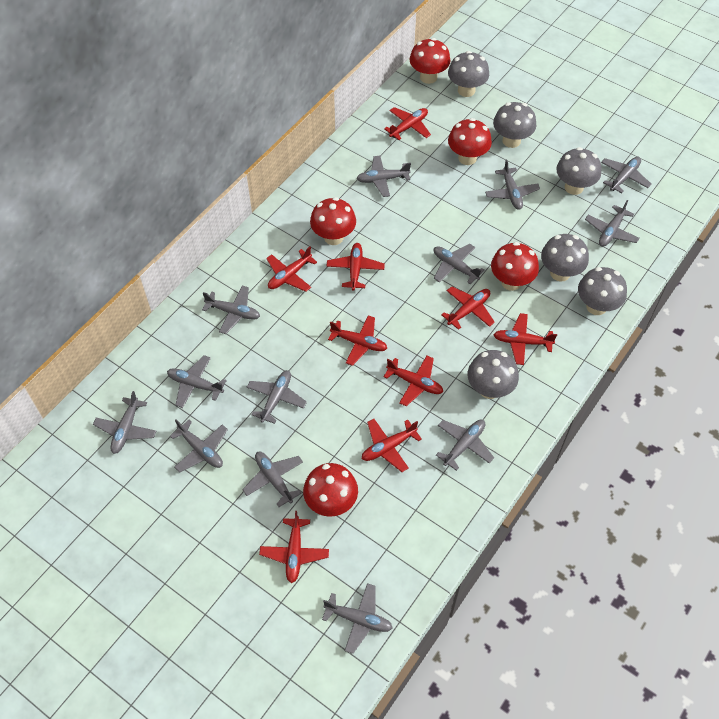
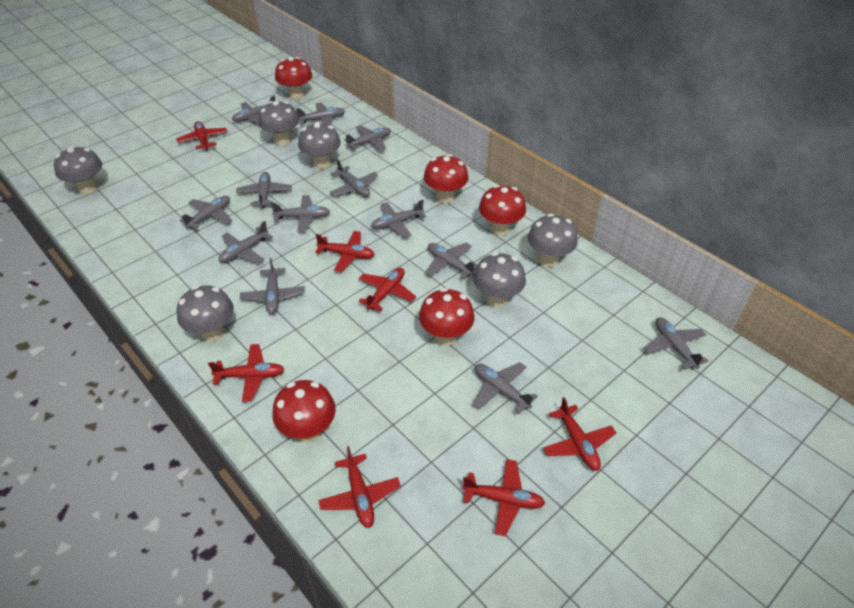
red plane: 9 -> 7

